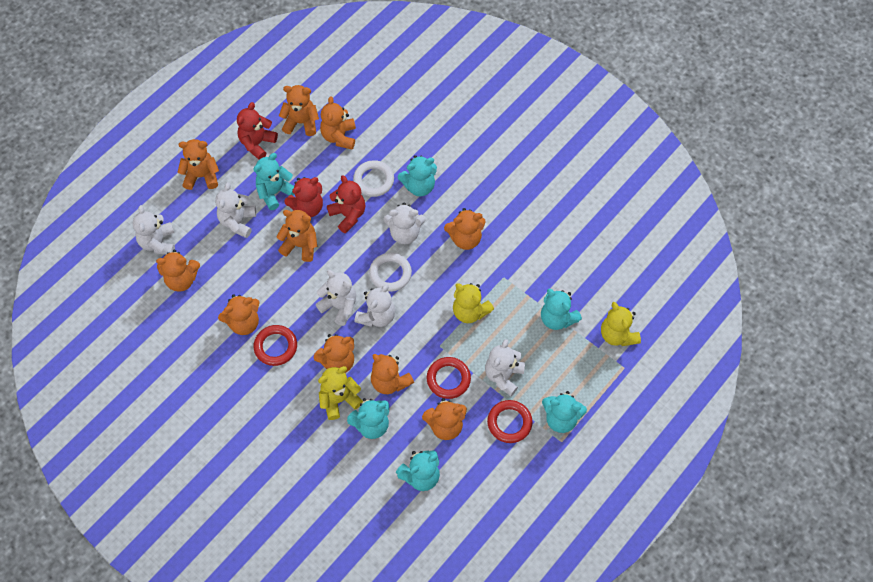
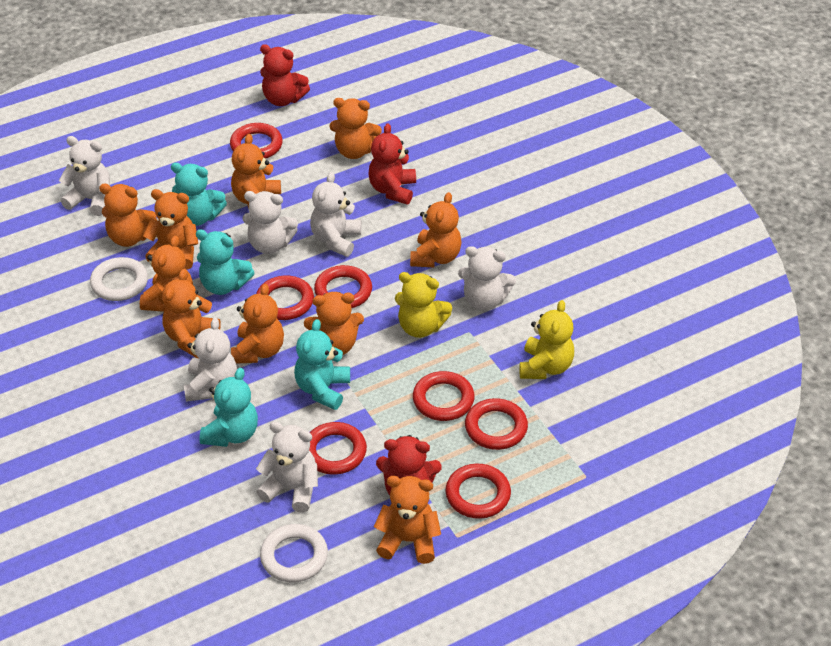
red ring: 3 -> 7
turquoise teddy bear: 6 -> 4
yellow teddy bear: 3 -> 2

